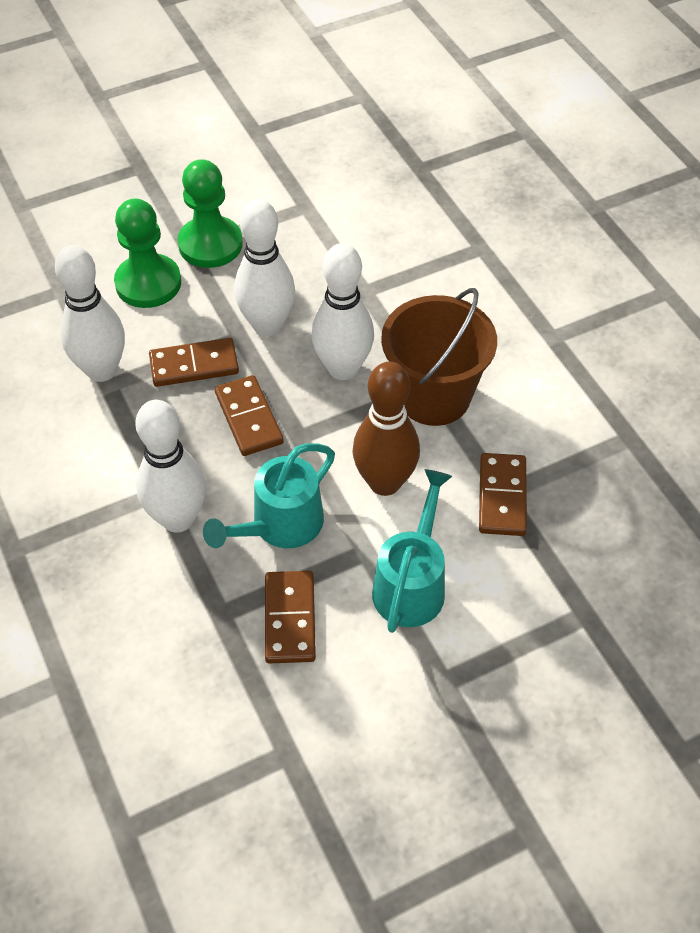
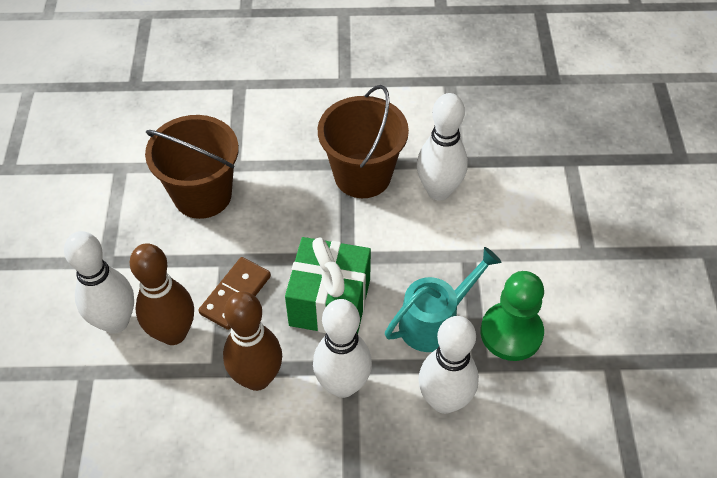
brown bowling pin: 1 -> 2
brown bucket: 1 -> 2
brown domino: 4 -> 1
green gift: 0 -> 1
green pawn: 2 -> 1
turquoise watering can: 2 -> 1

